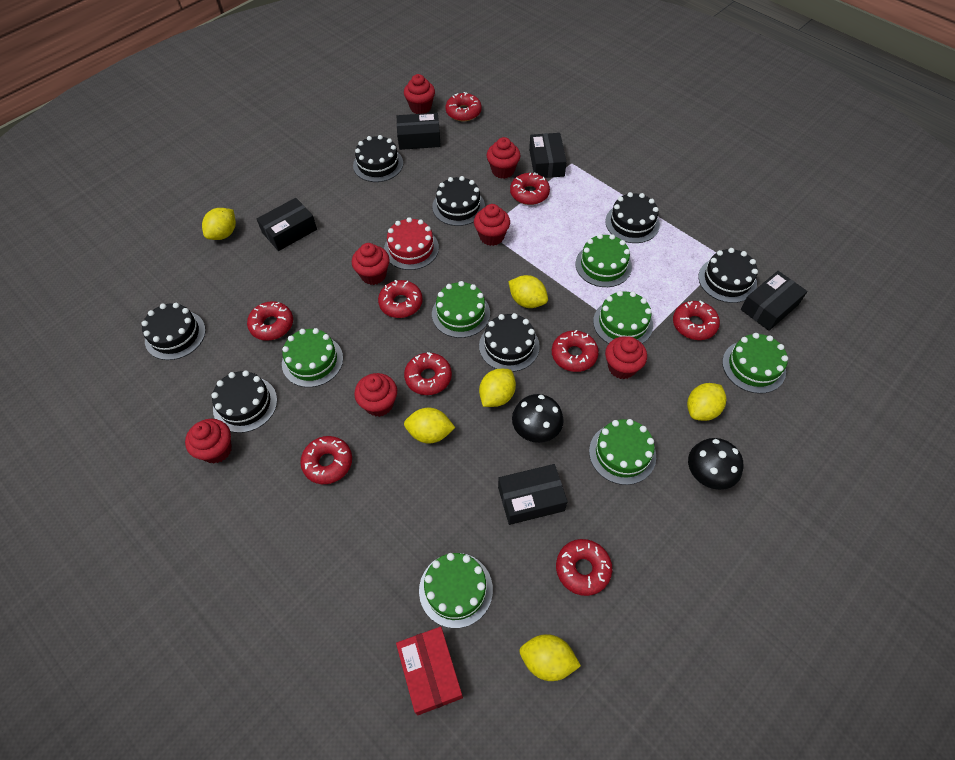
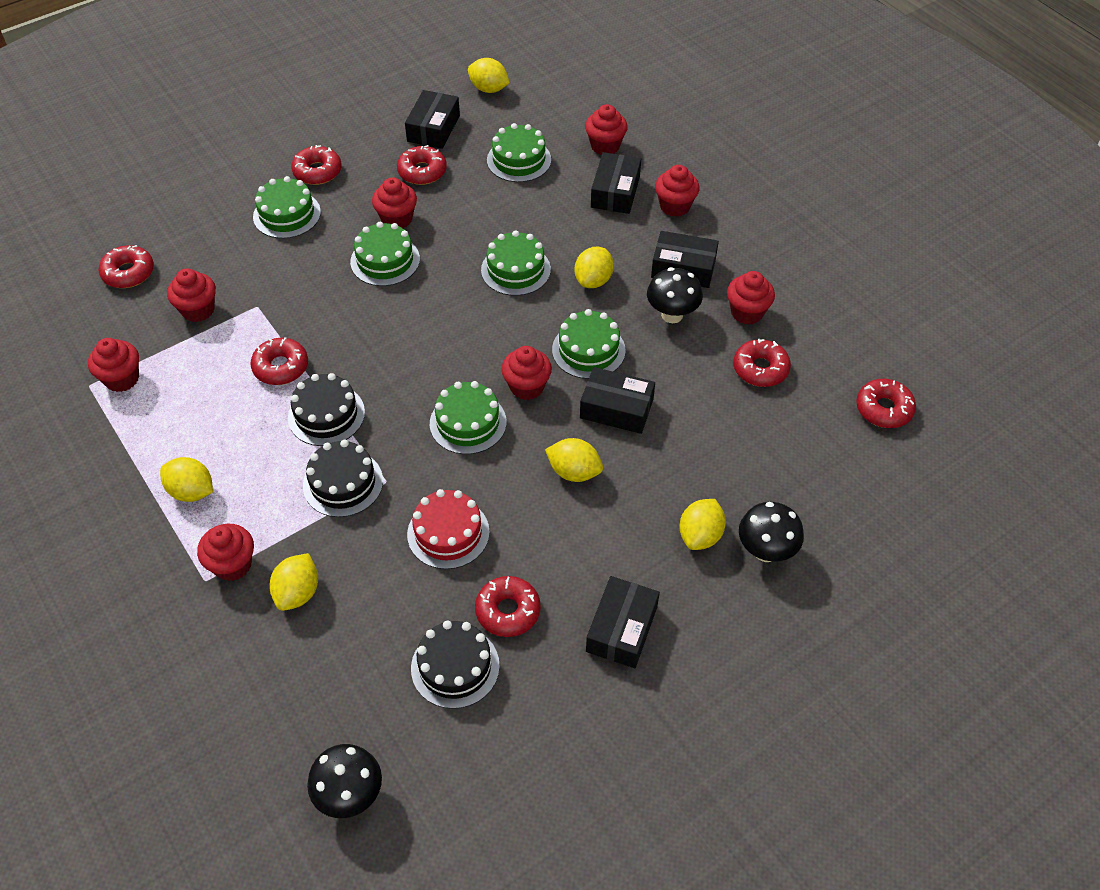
black cake: 7 -> 3
black mushroom: 2 -> 3
green cake: 7 -> 6
red box: 1 -> 0
red cupcake: 7 -> 8
red donut: 9 -> 7

